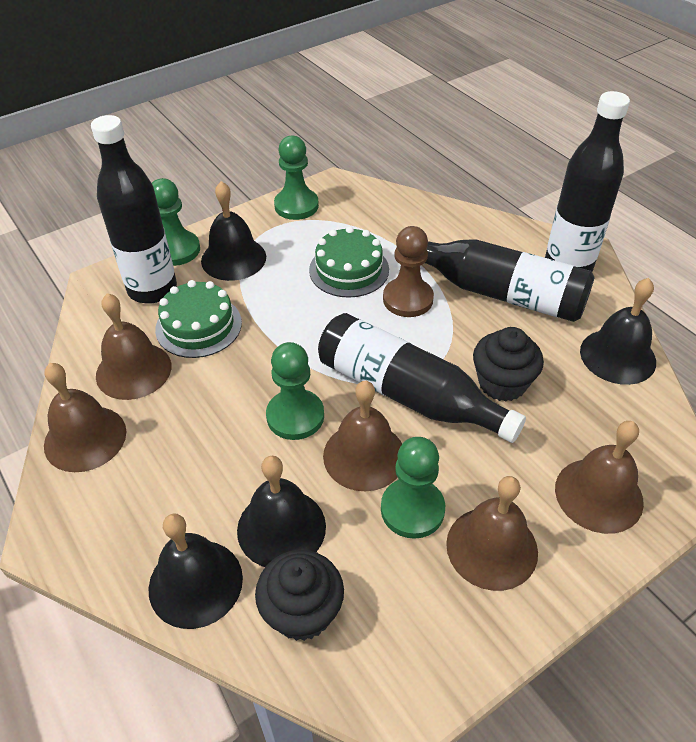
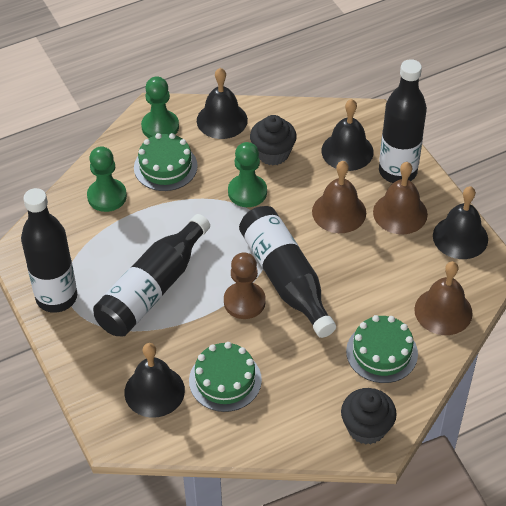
brown bell: 5 -> 3
green cake: 2 -> 3
green pawn: 4 -> 3

